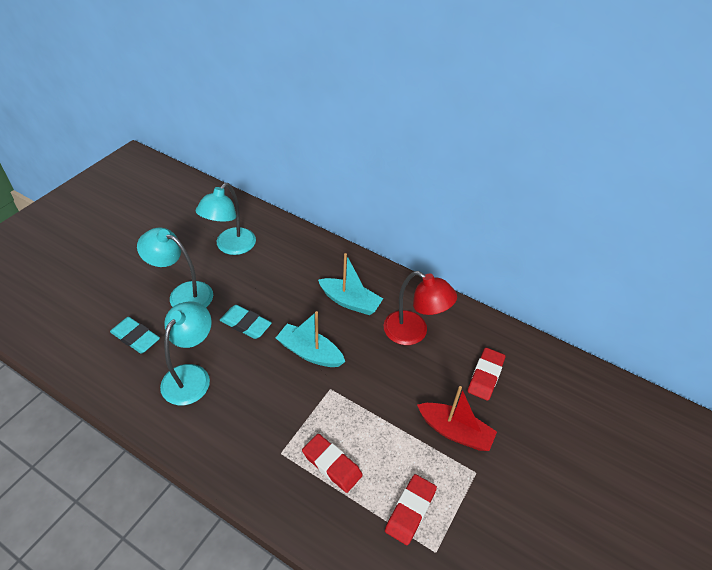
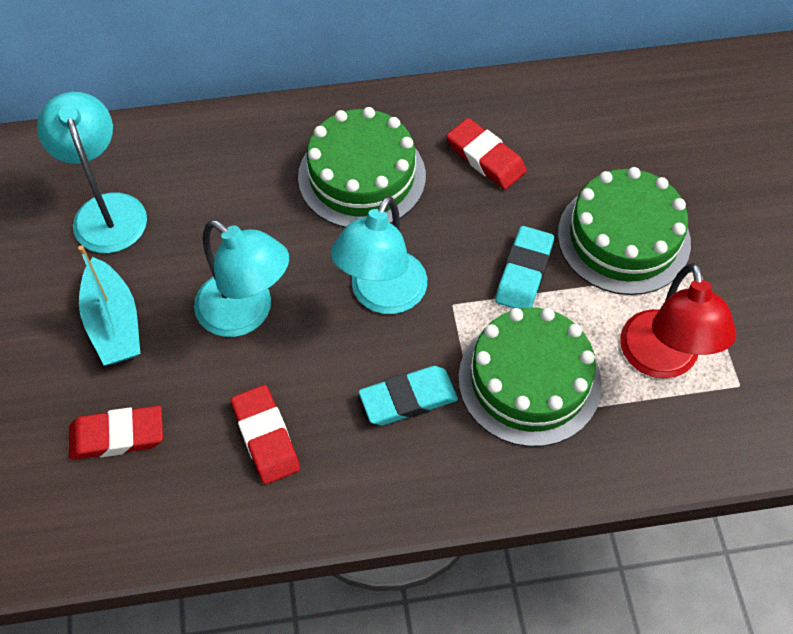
green cake: 0 -> 3
red boat: 1 -> 0
turquoise boat: 2 -> 1

